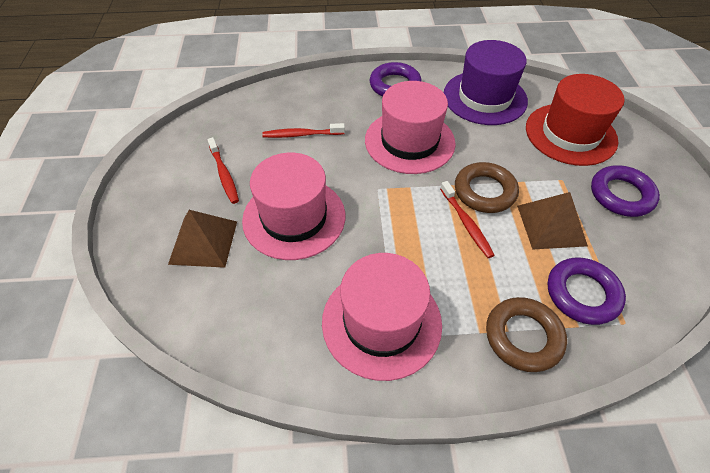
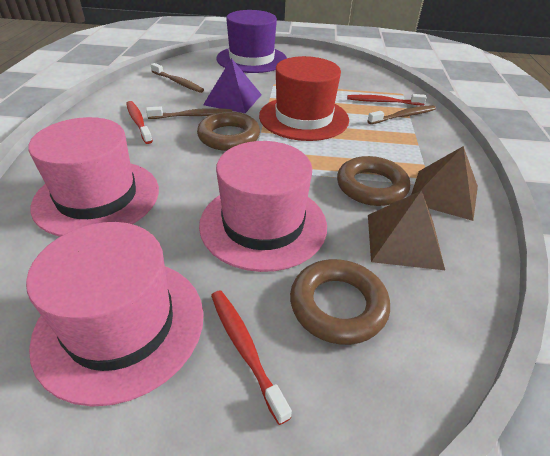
brown ring: 2 -> 3
brown toothbrush: 0 -> 3
purple pyramid: 0 -> 1
purple ring: 3 -> 0

